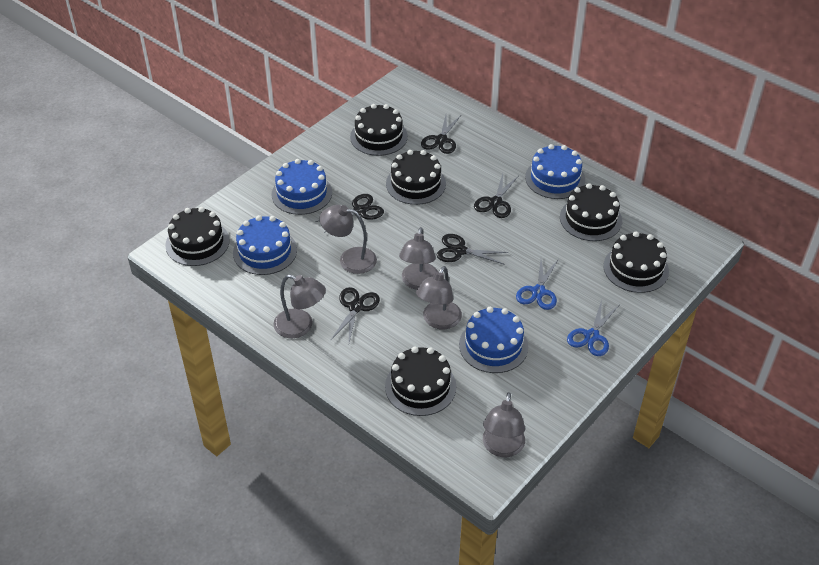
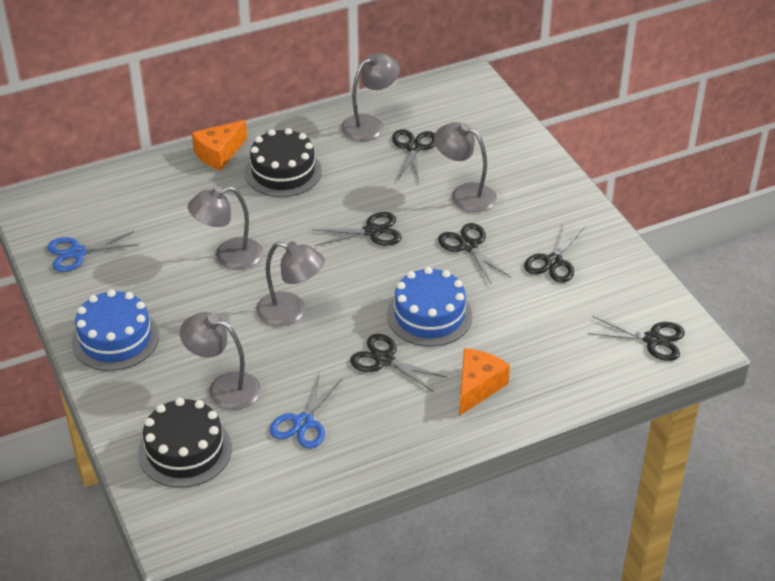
black cake: 6 -> 2
black scissors: 5 -> 6
blue cake: 4 -> 2
orange cheese: 0 -> 2

